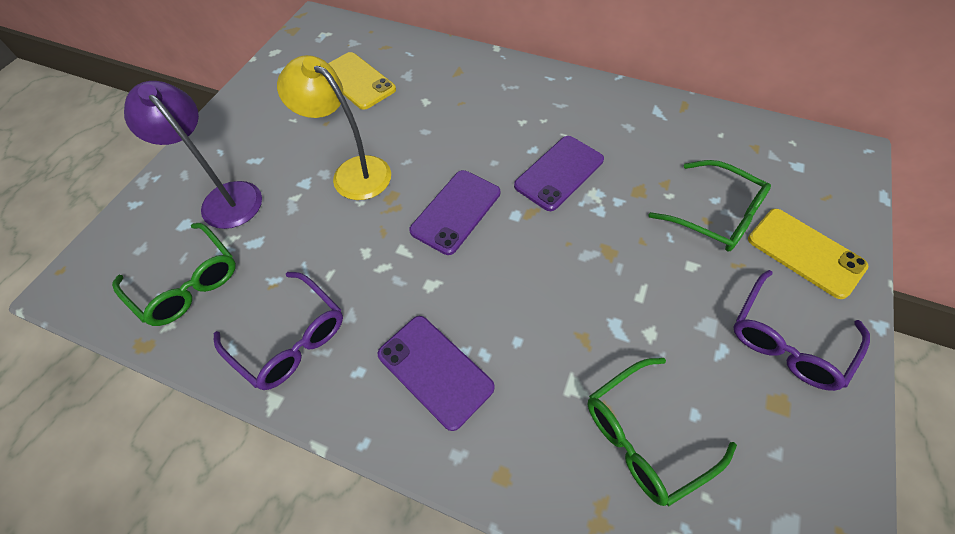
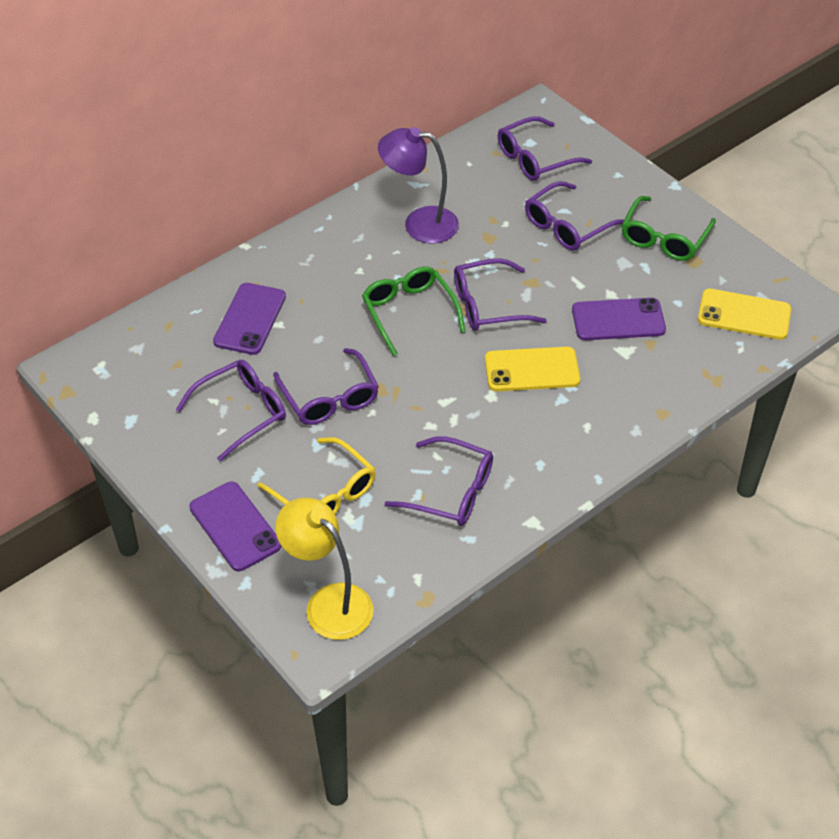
green glasses: 3 -> 2
purple glasses: 2 -> 6
yellow glasses: 0 -> 1

